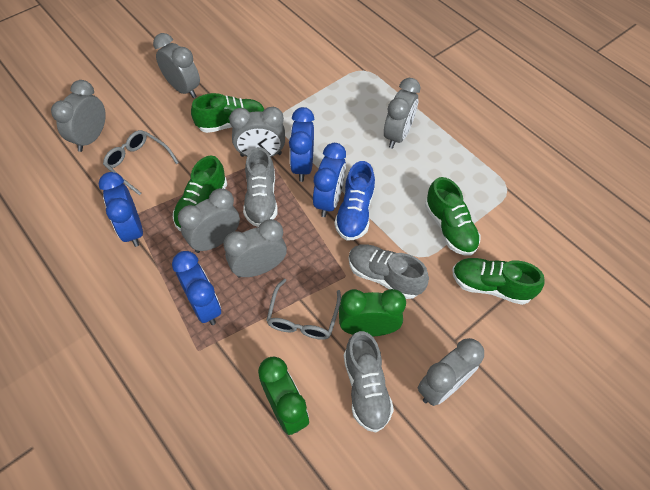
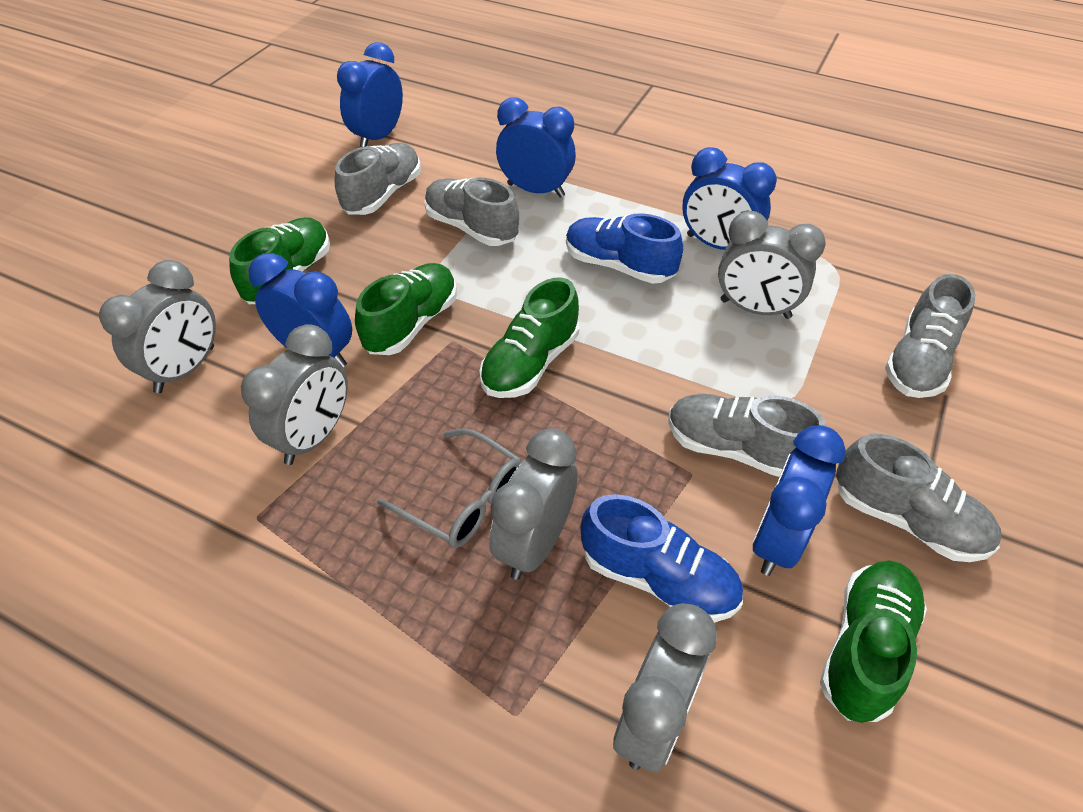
blue clock: 4 -> 5
blue shoe: 1 -> 2
green clock: 2 -> 0
grey clock: 7 -> 5
grey glasses: 2 -> 1
grey shoe: 3 -> 5

